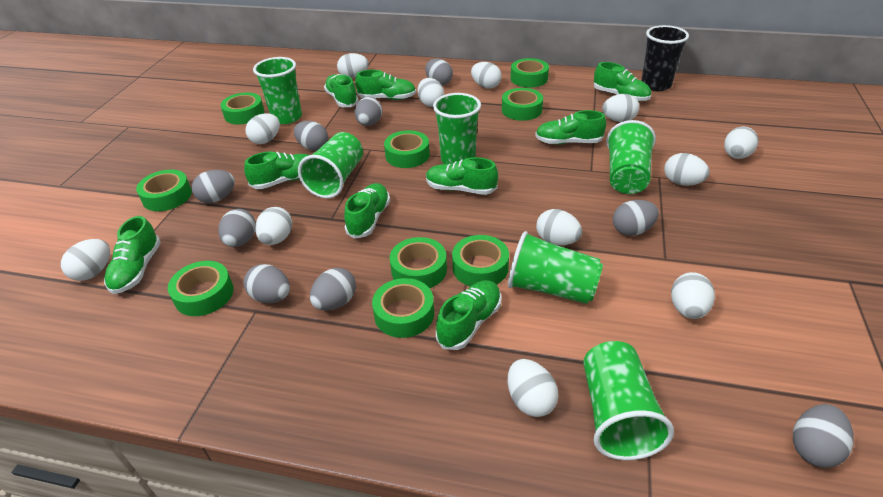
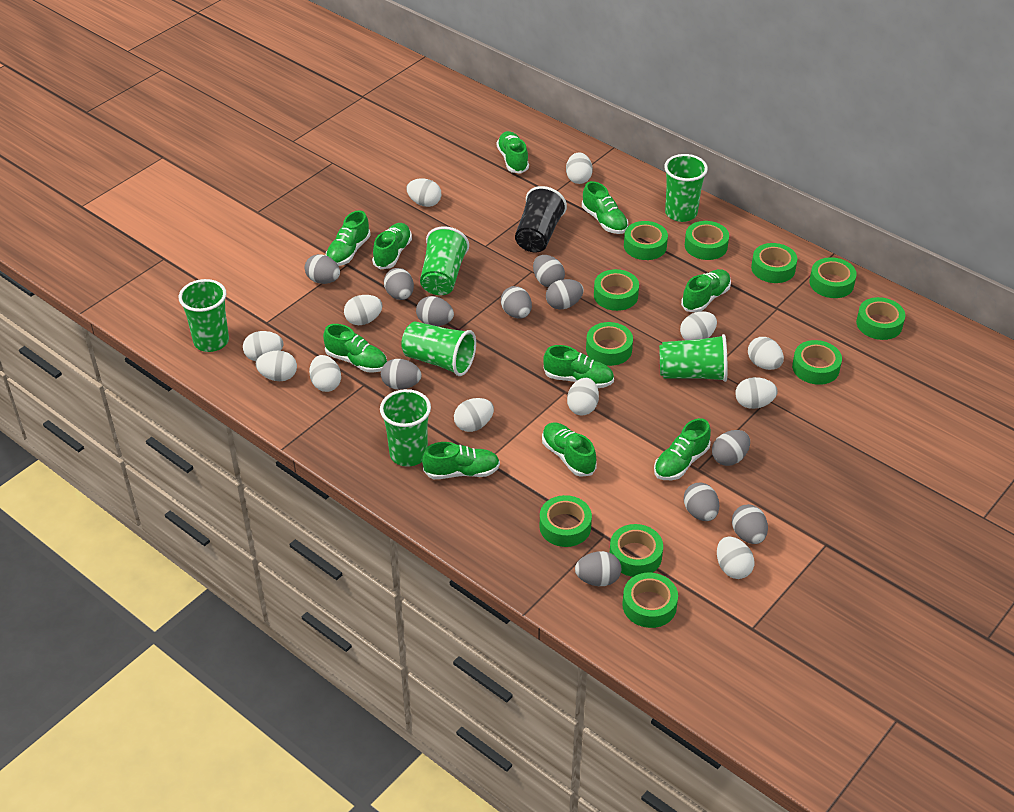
green shoe: 9 -> 10
green tape: 9 -> 11
grey egg: 9 -> 11

